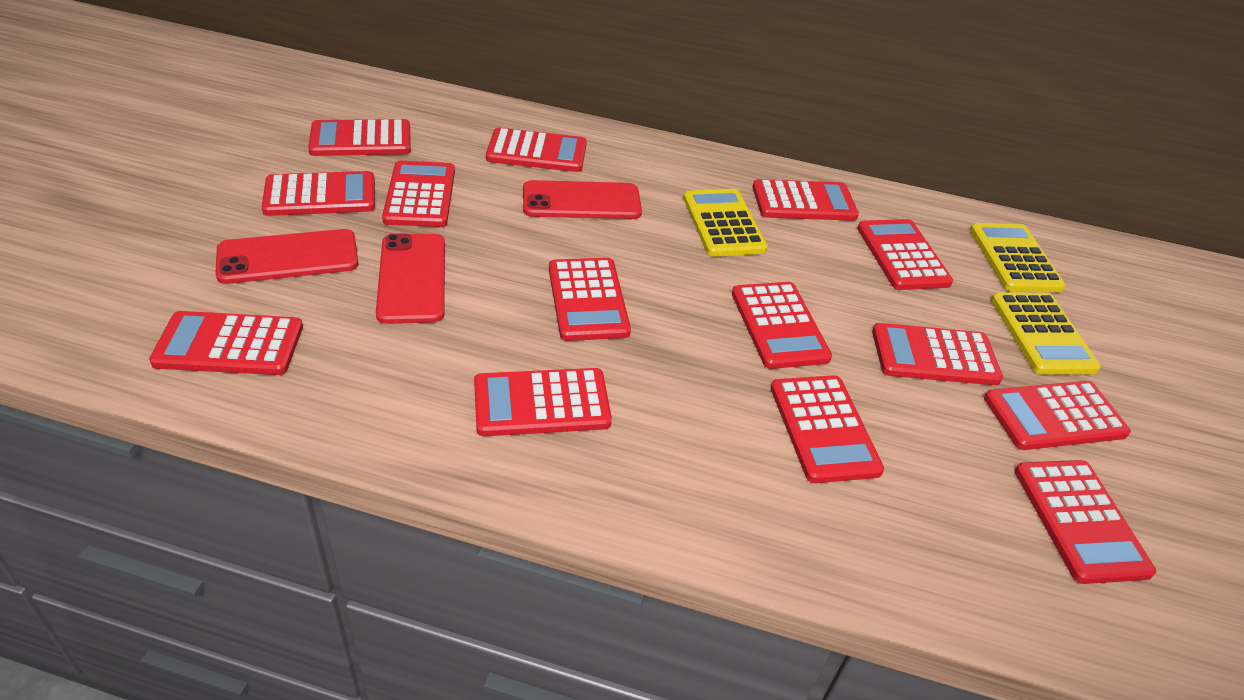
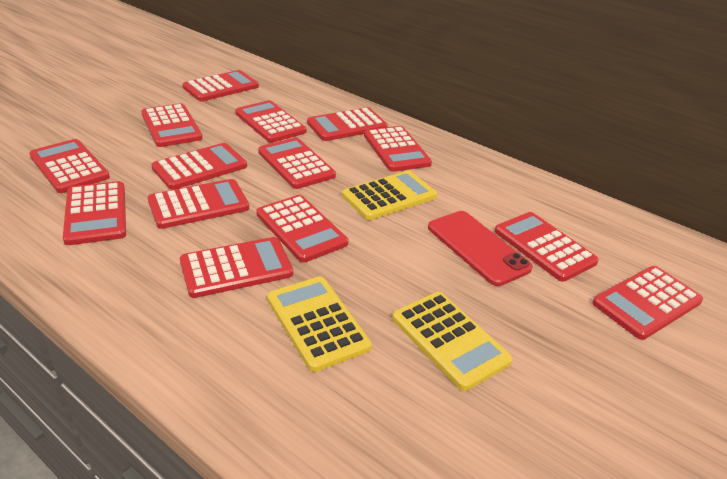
red phone: 3 -> 1

